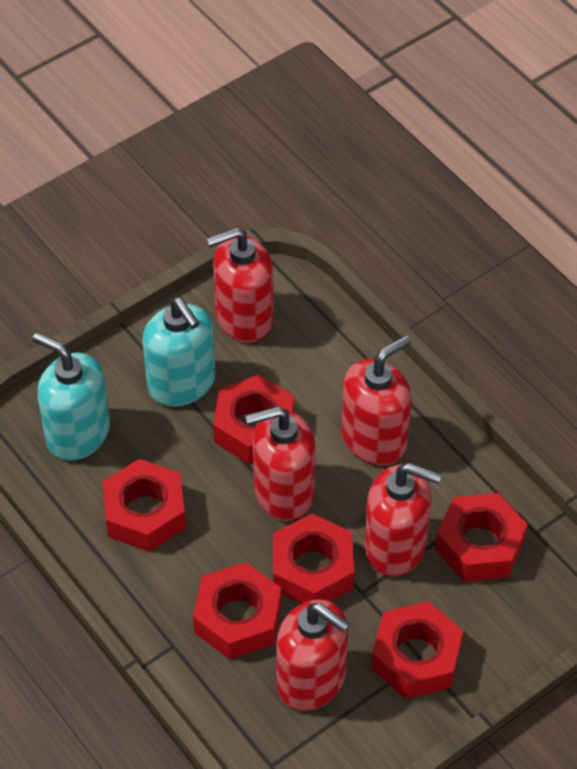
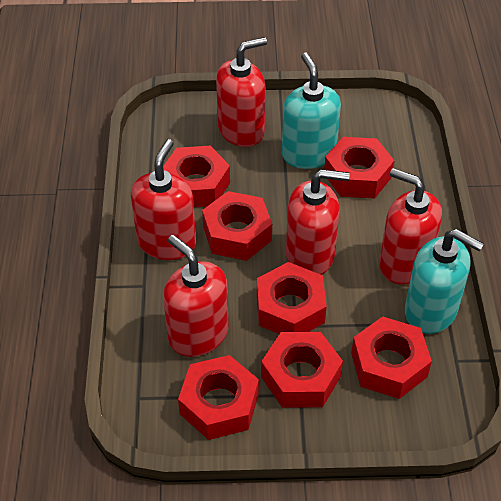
red nut: 6 -> 7

